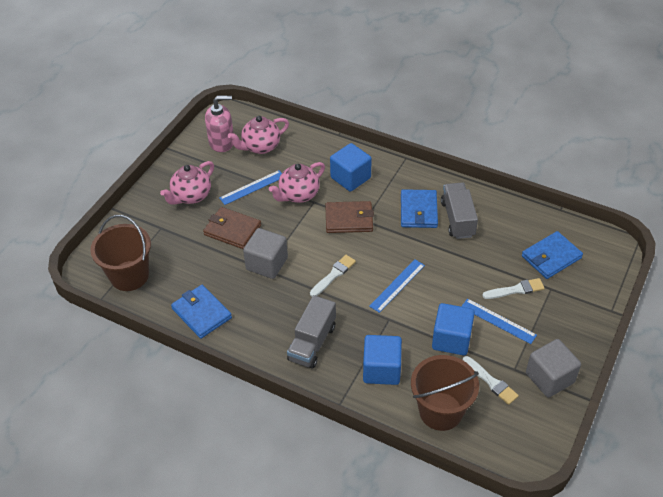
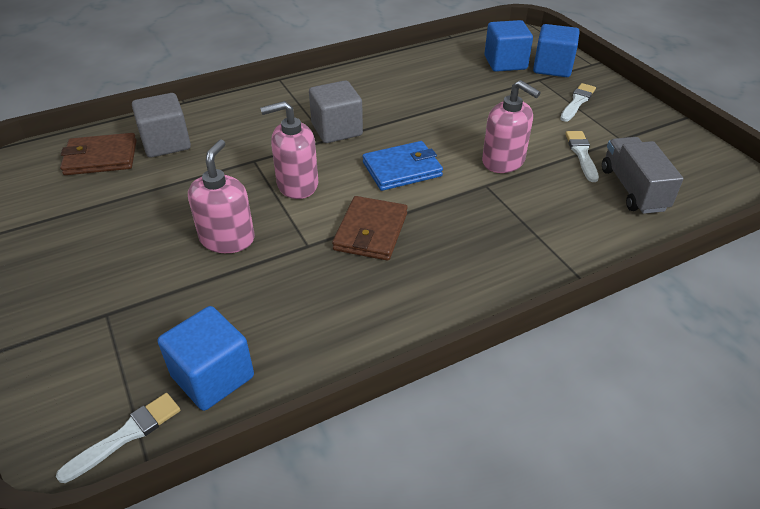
blue ruler: 3 -> 0
blue wallet: 3 -> 1
brown bucket: 2 -> 0
grey truck: 2 -> 1
pink soap dispenser: 1 -> 3
pink teapot: 3 -> 0

